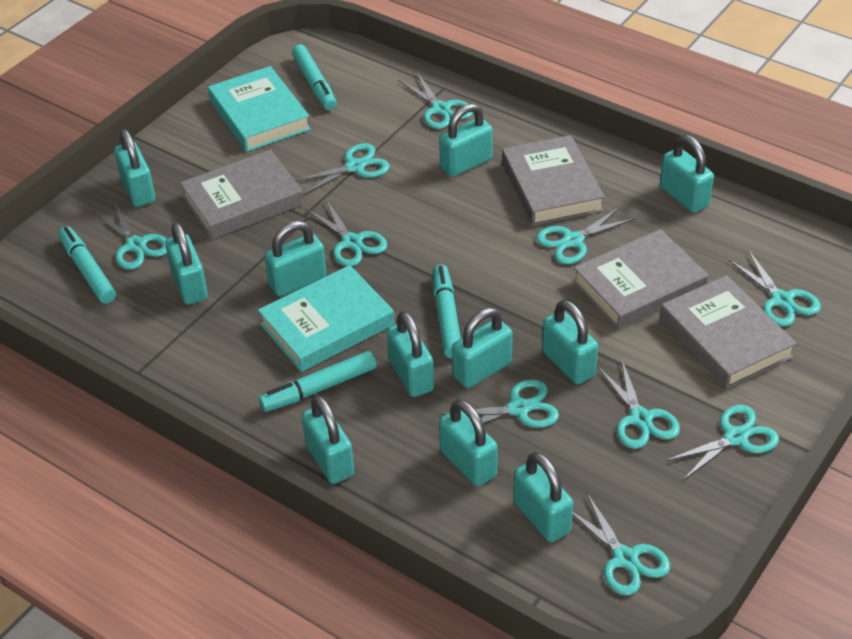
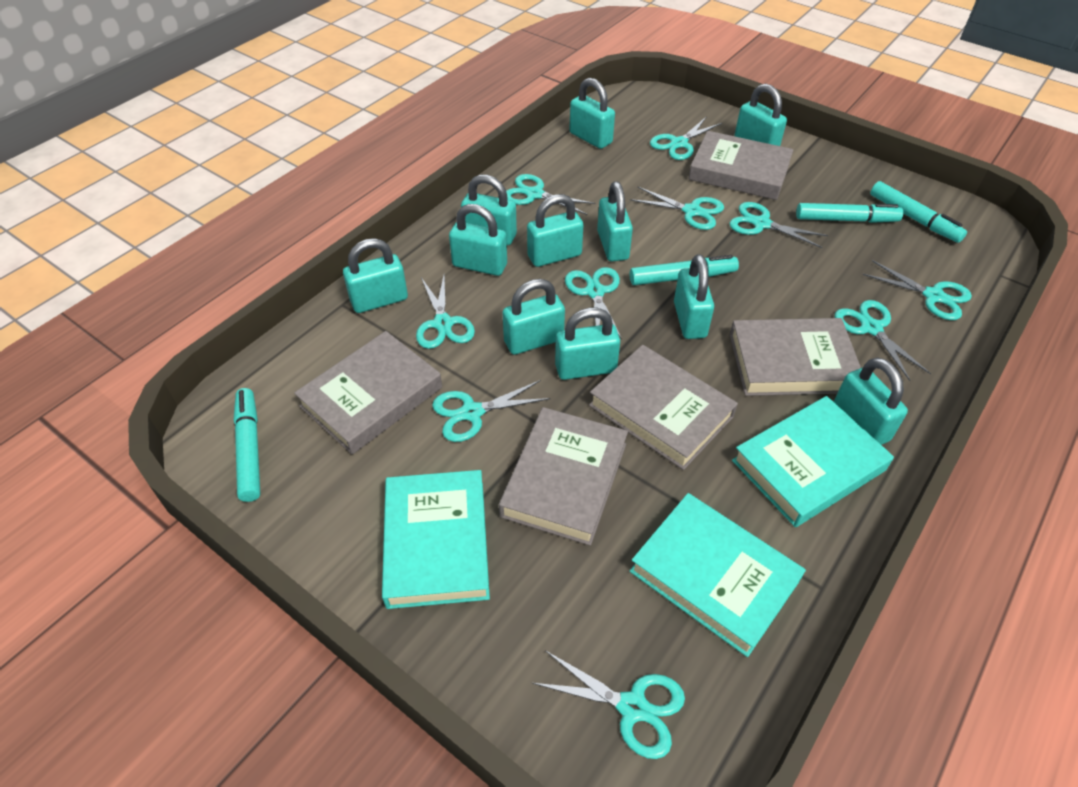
grey book: 4 -> 5
turquoise book: 2 -> 3

